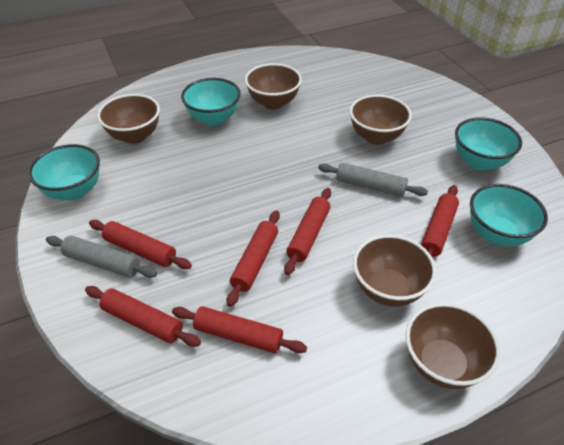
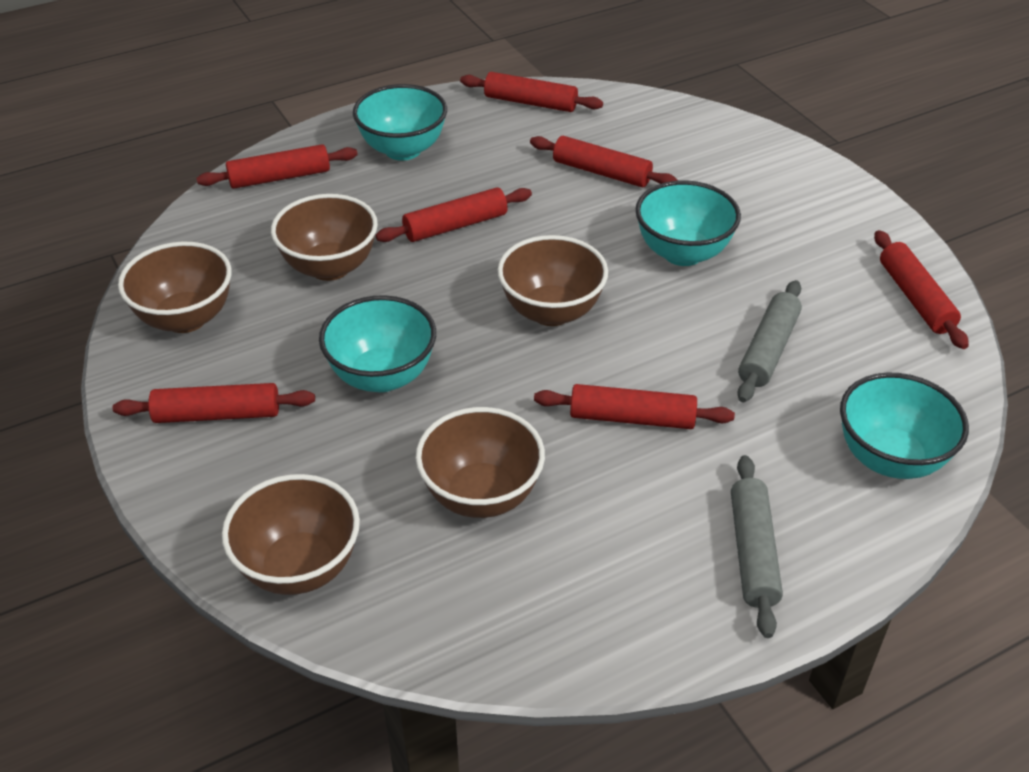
red rolling pin: 6 -> 7

